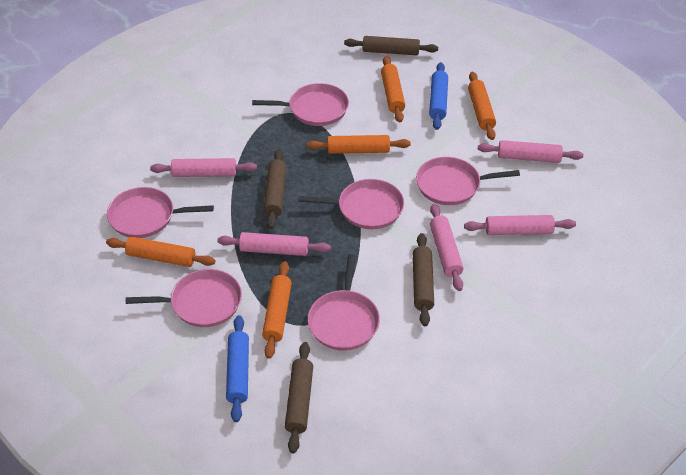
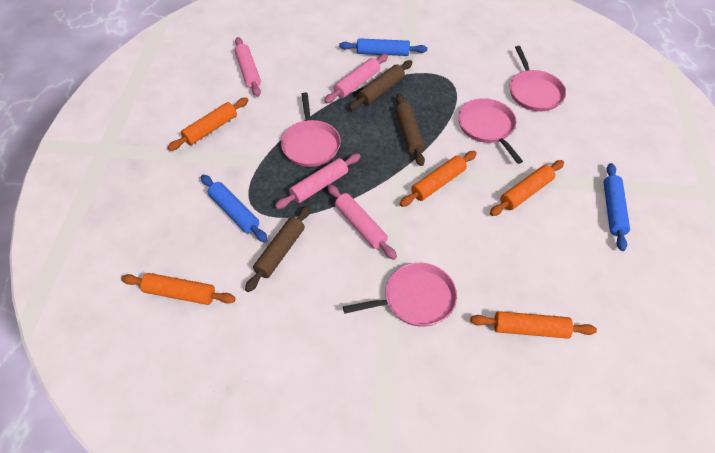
blue rolling pin: 2 -> 3
brown rolling pin: 4 -> 3
pink pan: 6 -> 4
pink rolling pin: 5 -> 4

